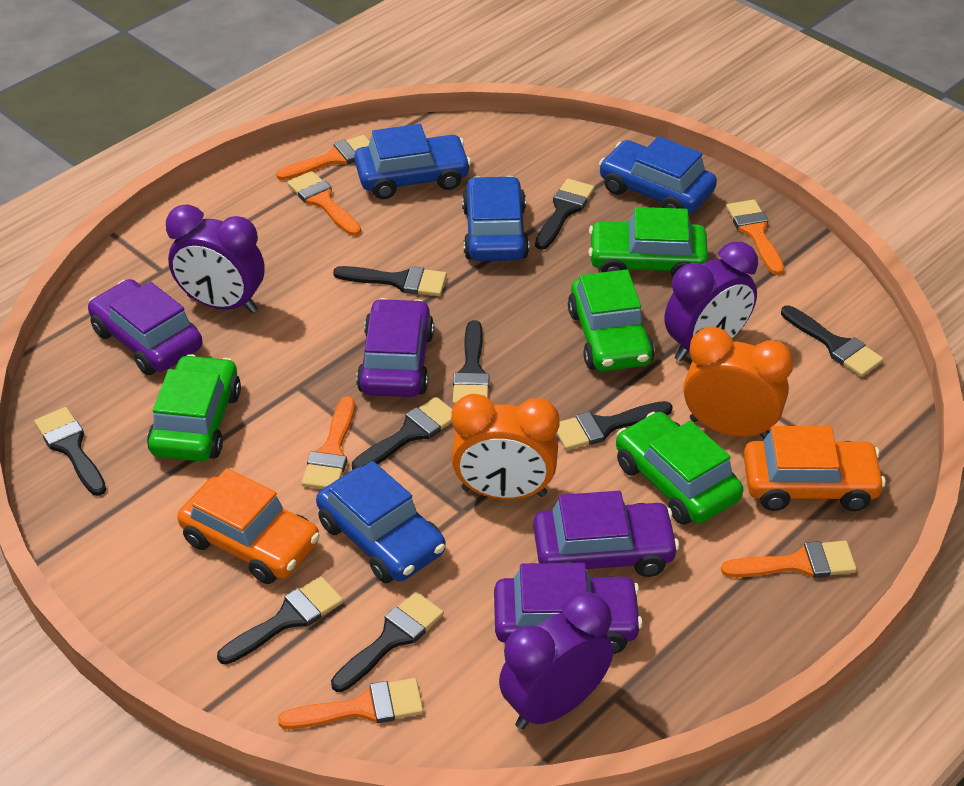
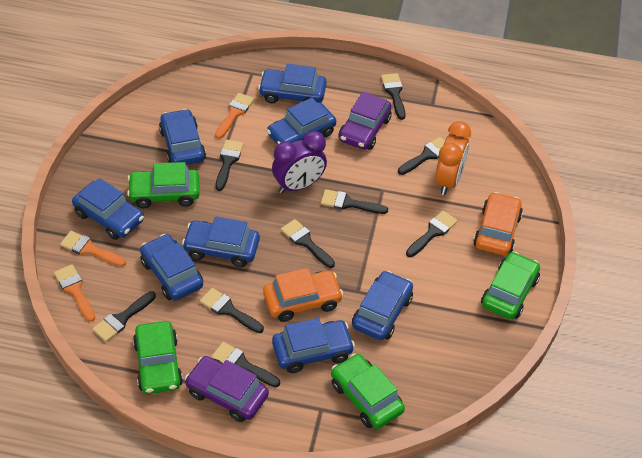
blue car: 4 -> 8
orange brush: 6 -> 3
orange clock: 2 -> 1
purple car: 4 -> 2
purple clock: 3 -> 1

